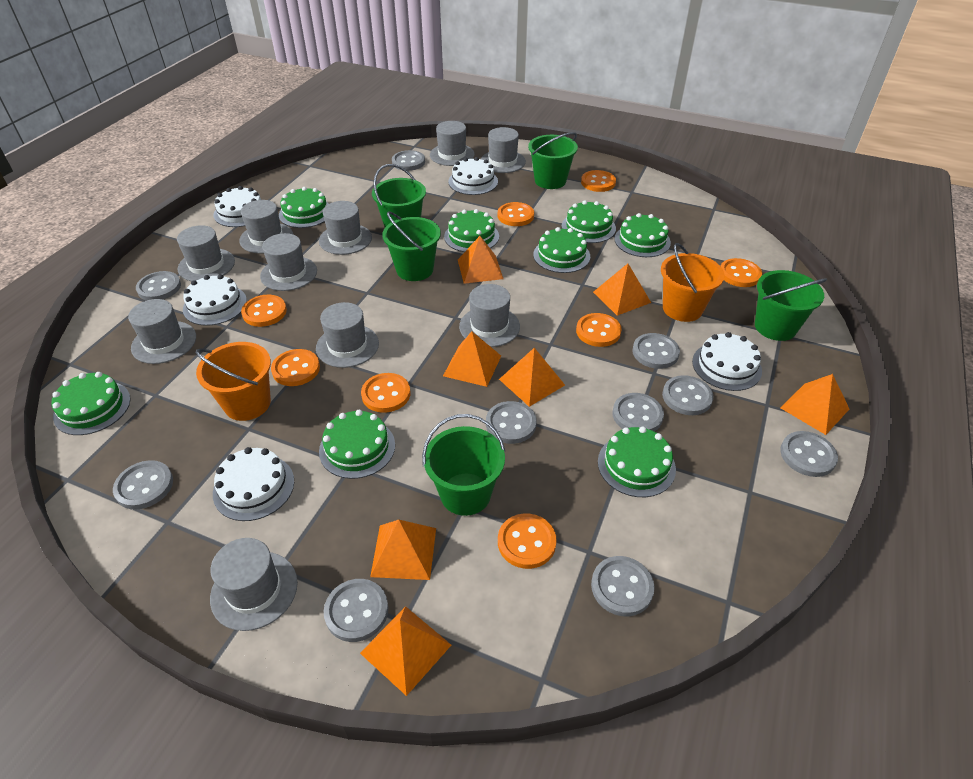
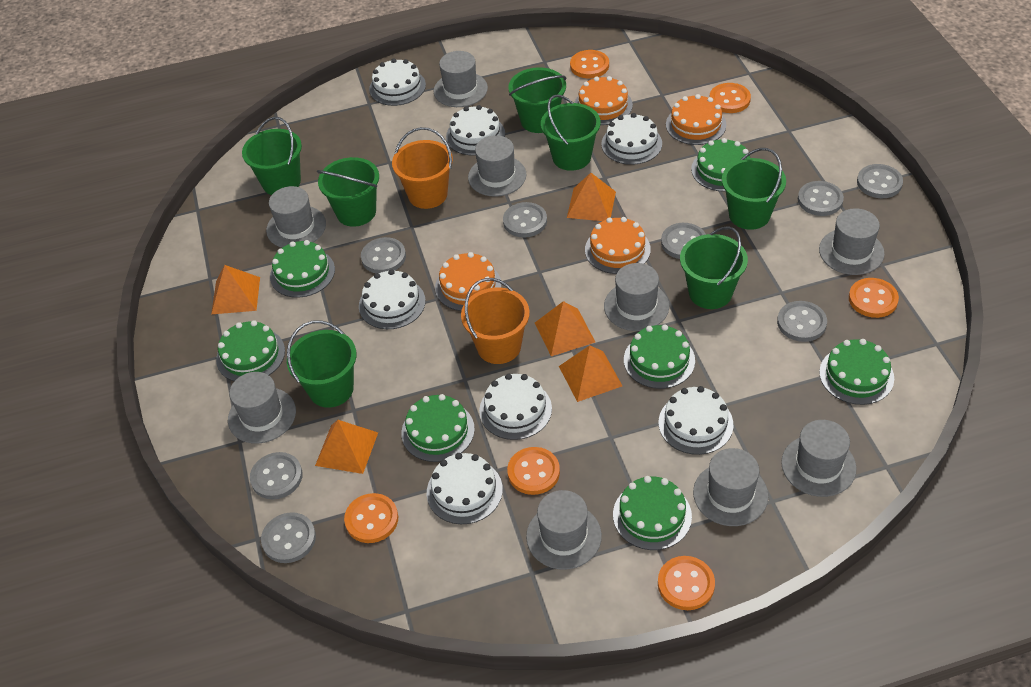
green bucket: 5 -> 7
green cake: 8 -> 7
grey button: 10 -> 8
grey hat: 10 -> 9
orange button: 8 -> 6
orange cake: 0 -> 4
orange pyramid: 7 -> 5
white cake: 5 -> 7

